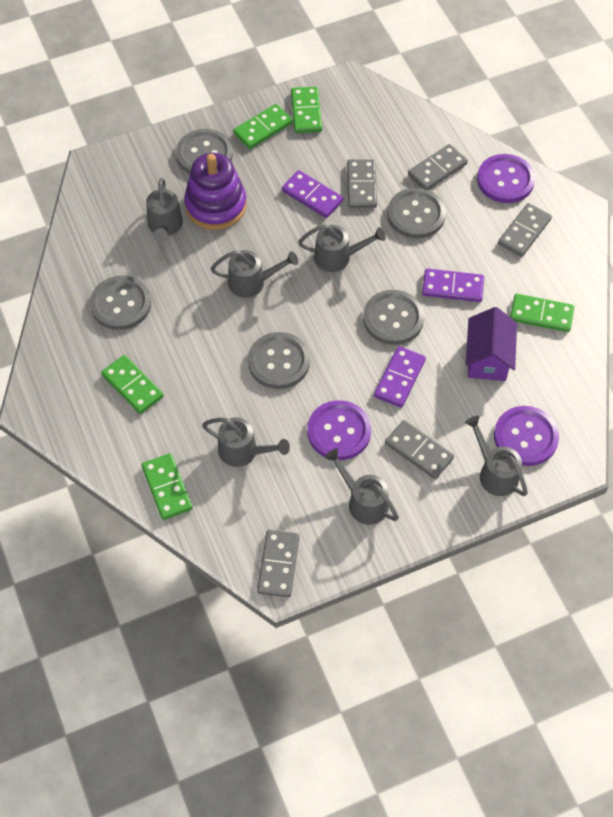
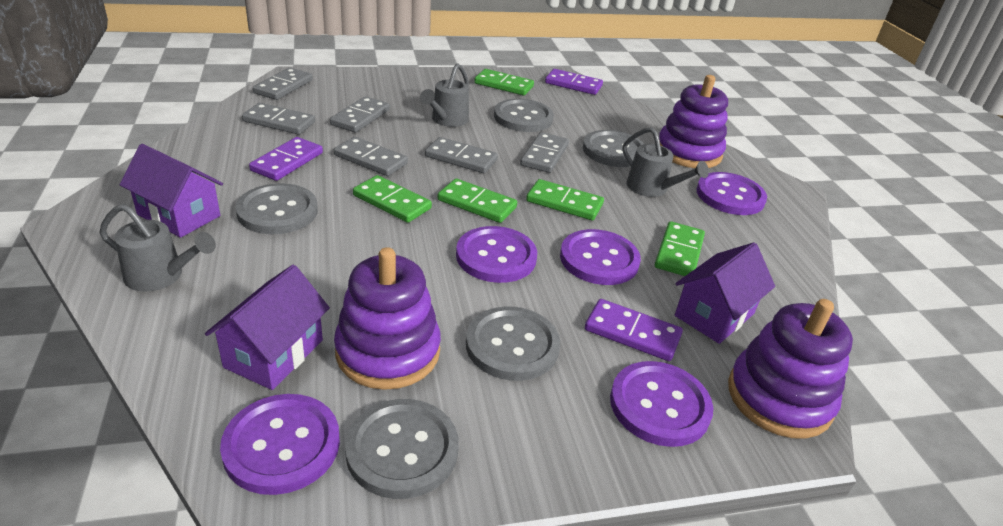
grey domino: 5 -> 6
grey watering can: 6 -> 3
purple button: 3 -> 5
purple house: 1 -> 3
purple stacking toy: 1 -> 3

